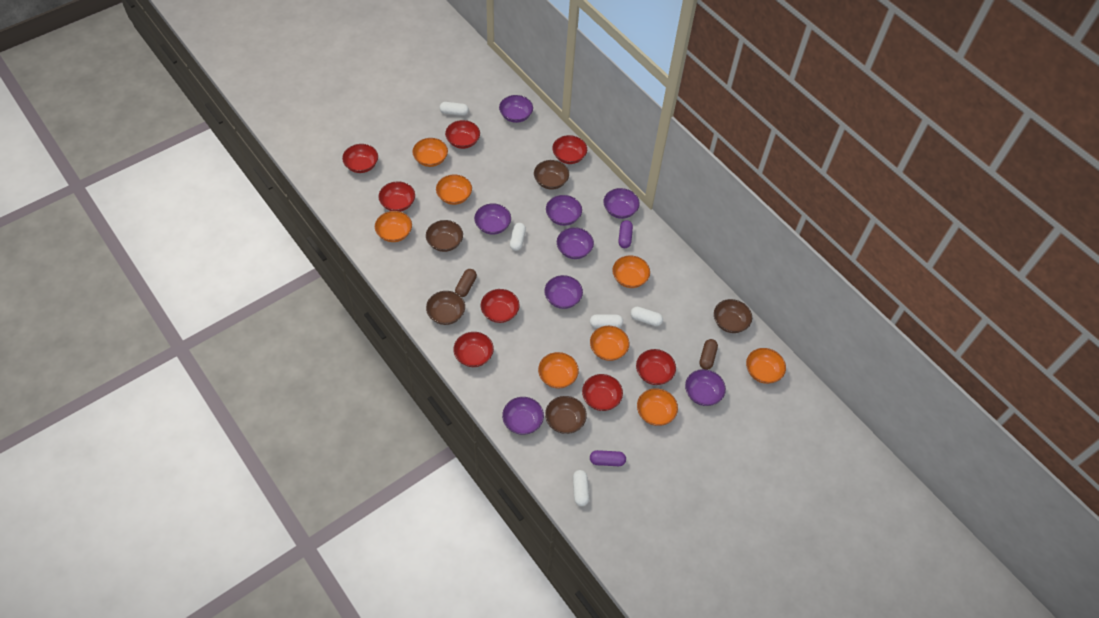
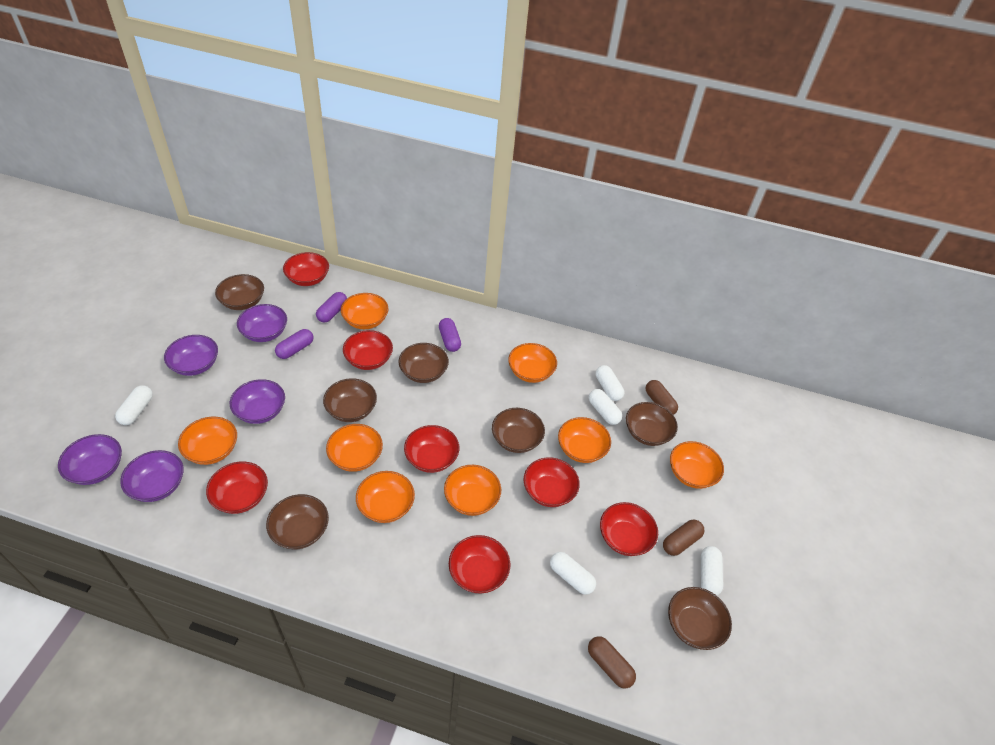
brown bowl: 5 -> 7
brown capsule: 2 -> 3
purple bowl: 8 -> 5
purple capsule: 2 -> 3
red bowl: 8 -> 7

